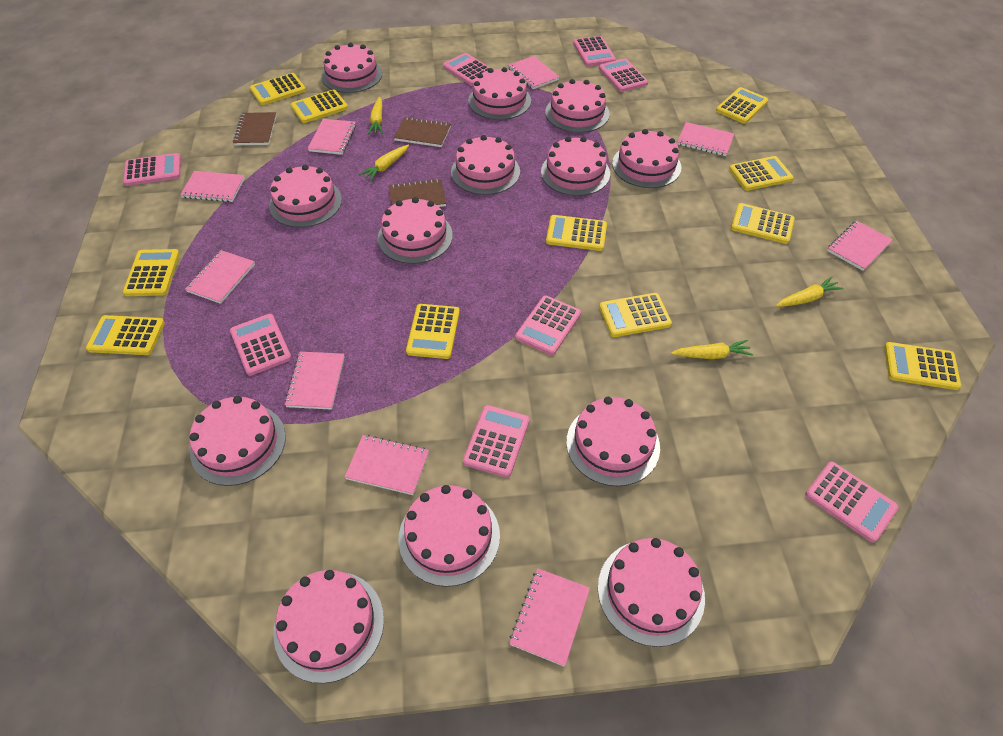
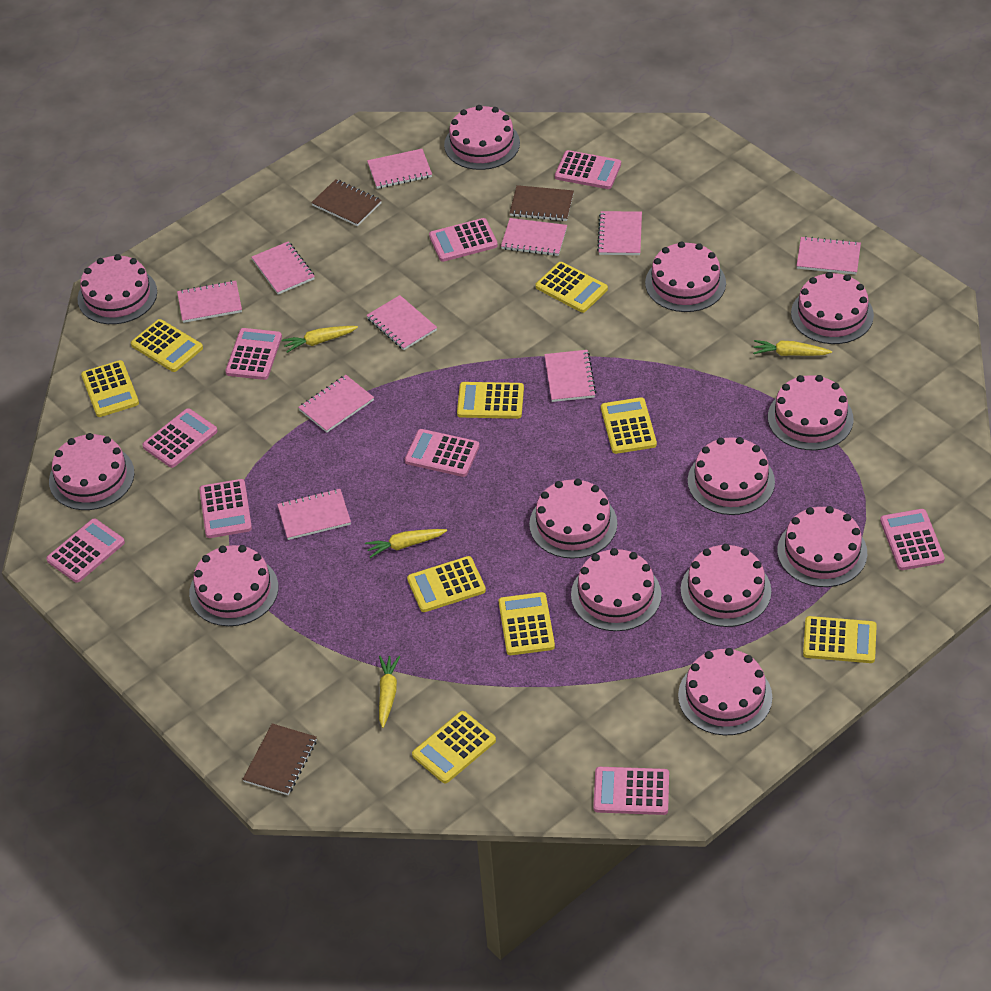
pink calculator: 8 -> 9
pink notebook: 9 -> 10
yellow calculator: 11 -> 9

